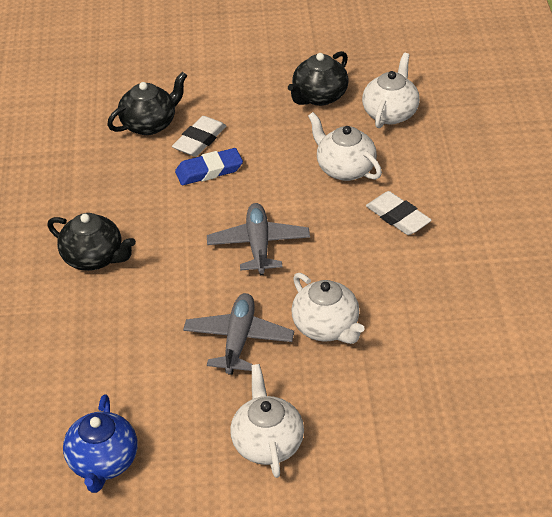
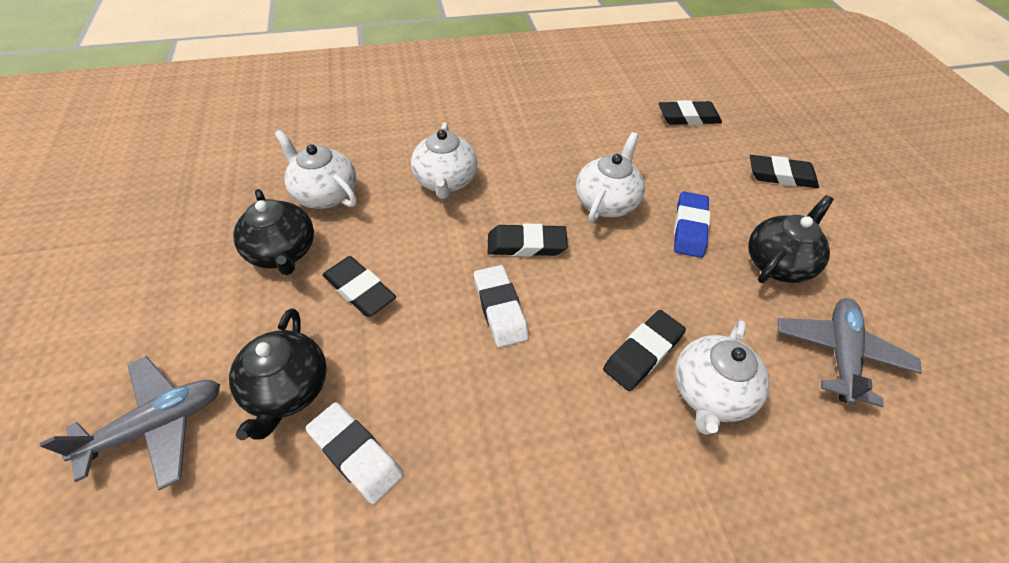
black eraser: 0 -> 5
blue teapot: 1 -> 0

